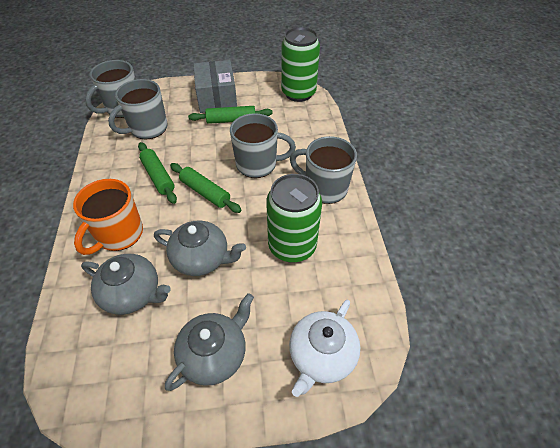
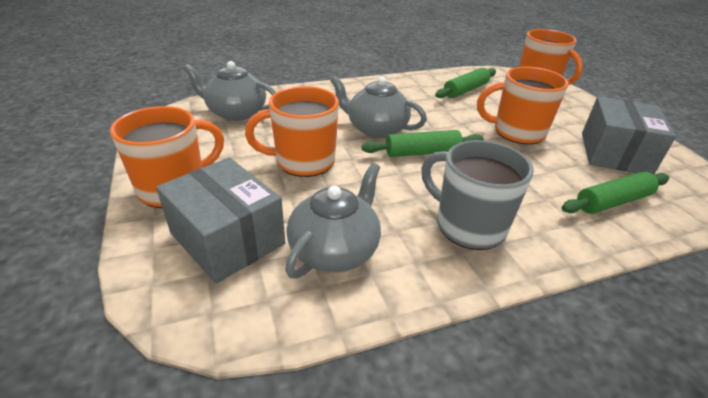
green can: 2 -> 0
grey box: 1 -> 2
grey mug: 4 -> 1
orange mug: 1 -> 4
white teapot: 1 -> 0

